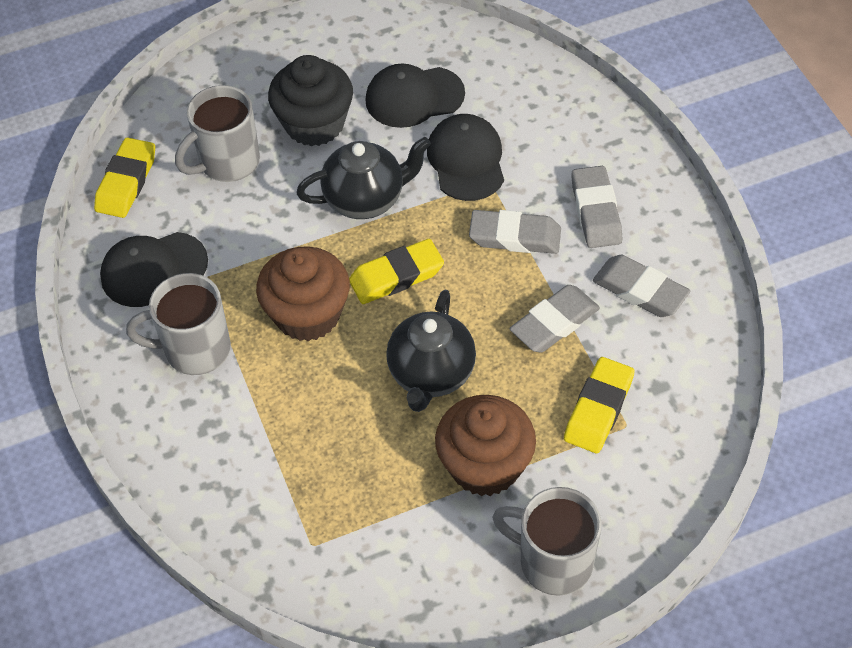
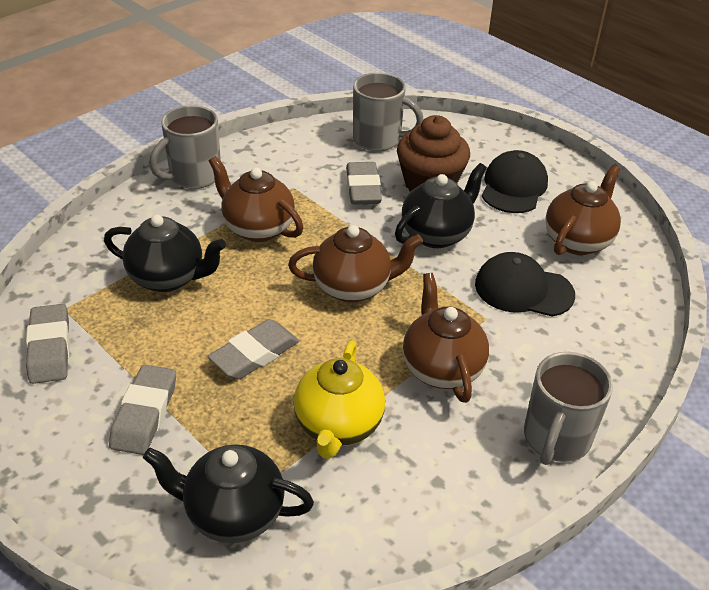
black cap: 3 -> 2
black cupcake: 1 -> 0
black teapot: 2 -> 3
brown cupcake: 2 -> 1
brown teapot: 0 -> 4
yellow eraser: 3 -> 0
yellow teapot: 0 -> 1

